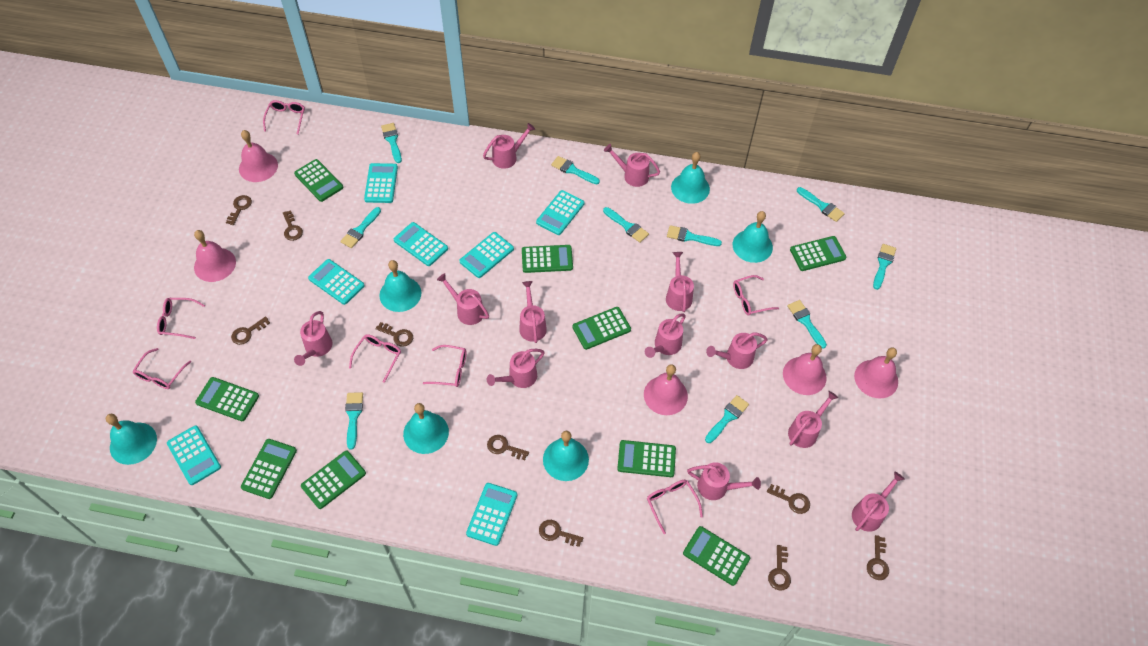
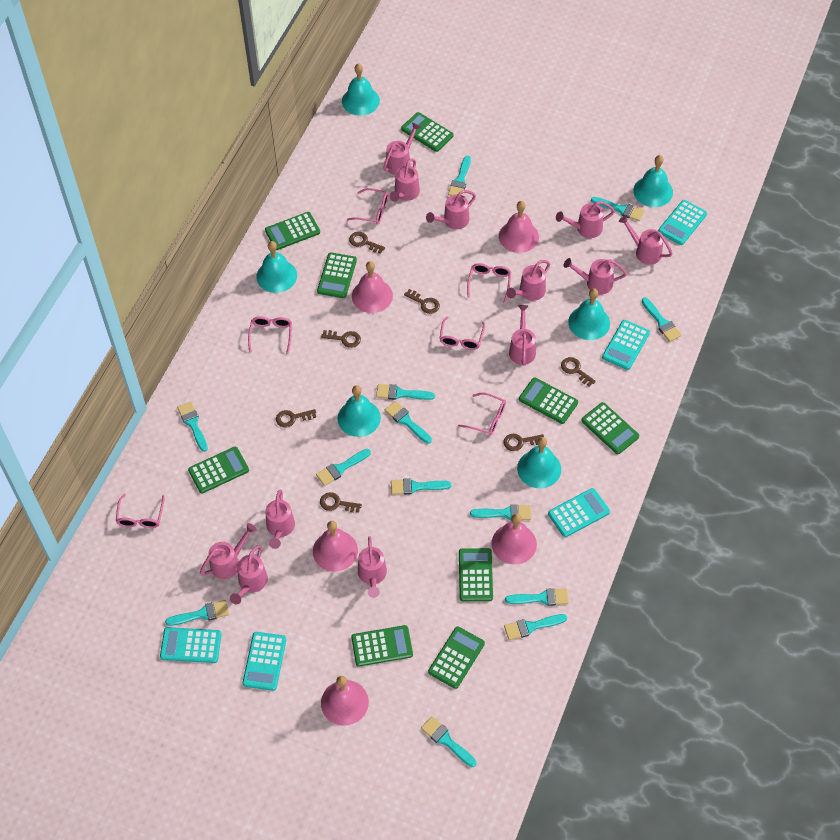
brown key: 9 -> 7
pink glasses: 7 -> 6
turquoise brush: 10 -> 13
turquoise calculator: 7 -> 5

